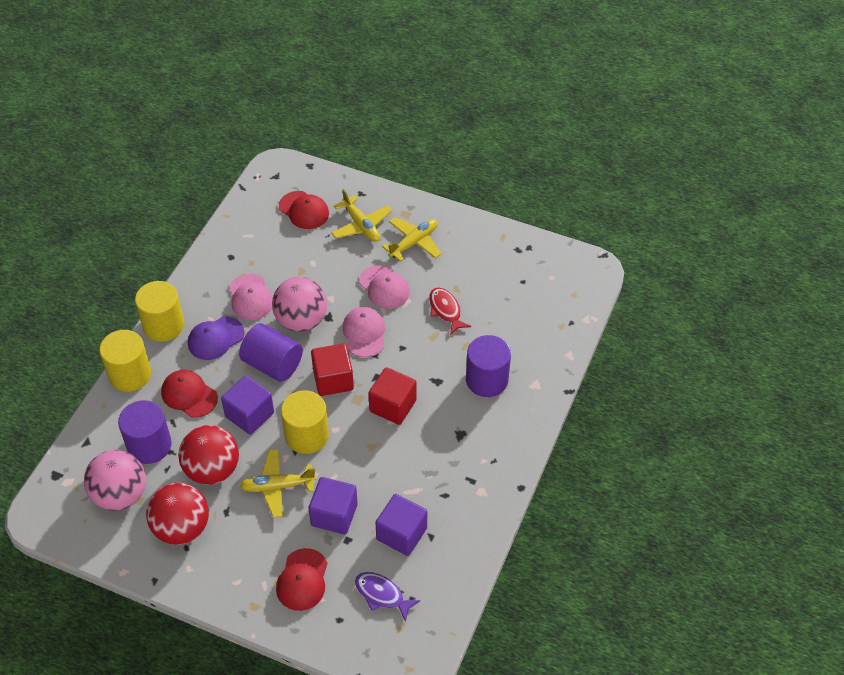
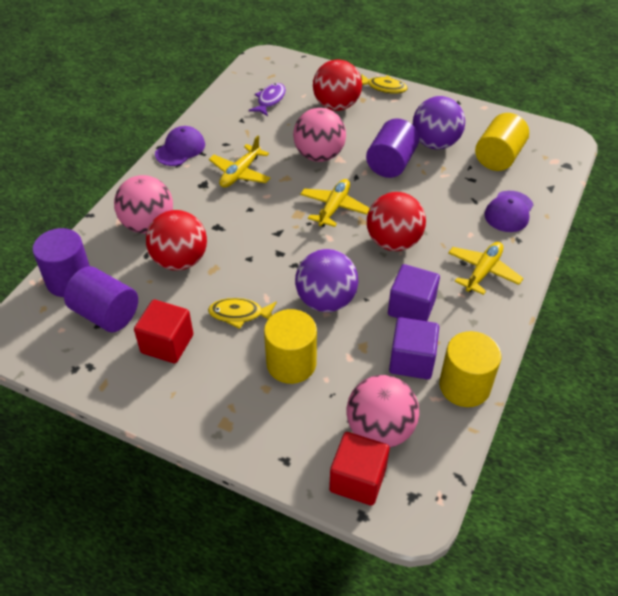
pink ball: 2 -> 3
pink cap: 3 -> 0
purple ball: 0 -> 2
purple cap: 1 -> 2
purple cube: 3 -> 2
red ball: 2 -> 3
red cap: 3 -> 0
red fish: 1 -> 0
yellow fish: 0 -> 2

